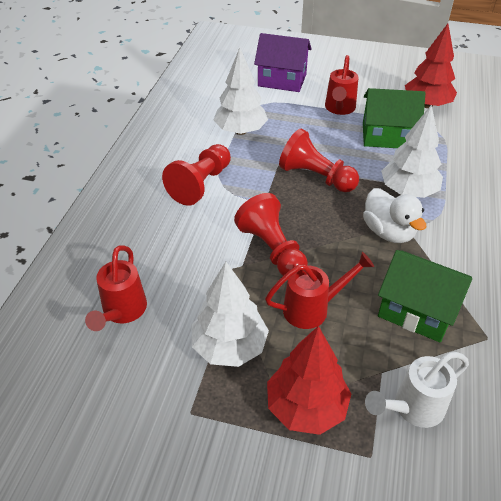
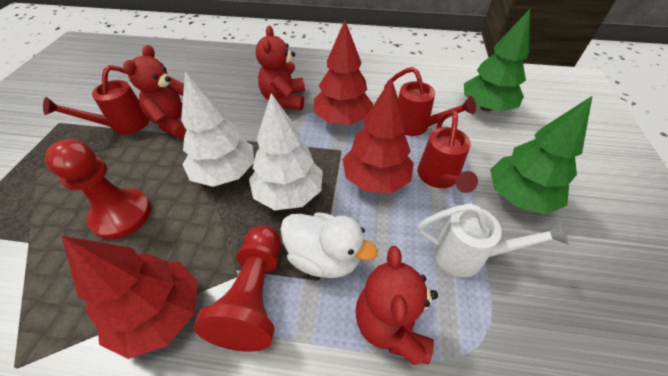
green house: 2 -> 0
green tree: 0 -> 2
purple house: 1 -> 0
red pawn: 3 -> 2
red teddy bear: 0 -> 3
red tree: 2 -> 3
white tree: 3 -> 2

